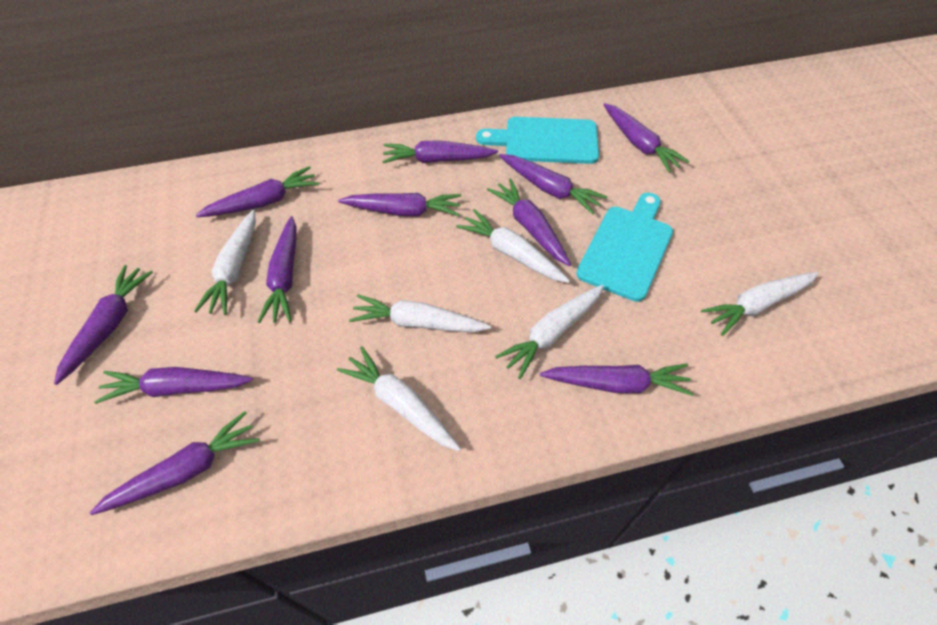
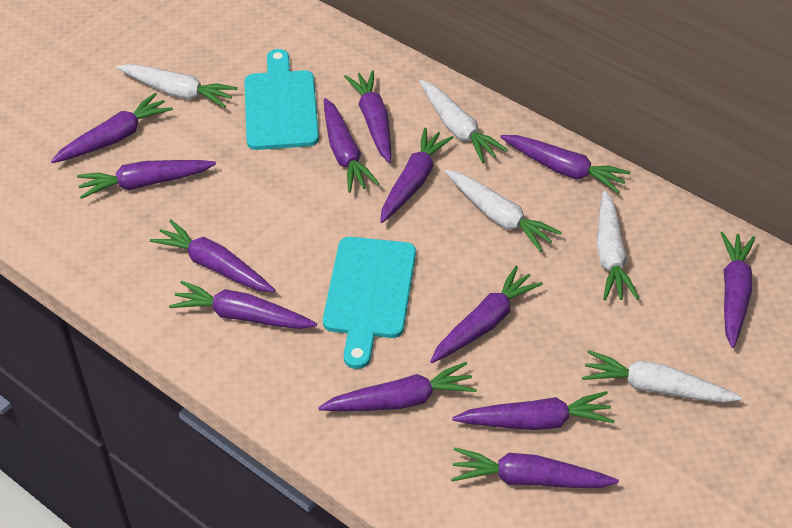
purple carrot: 11 -> 13
white carrot: 6 -> 5

